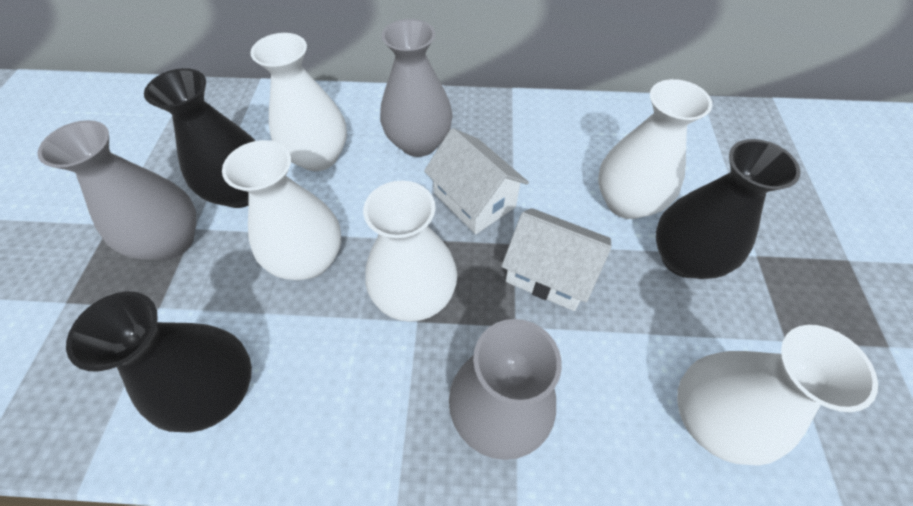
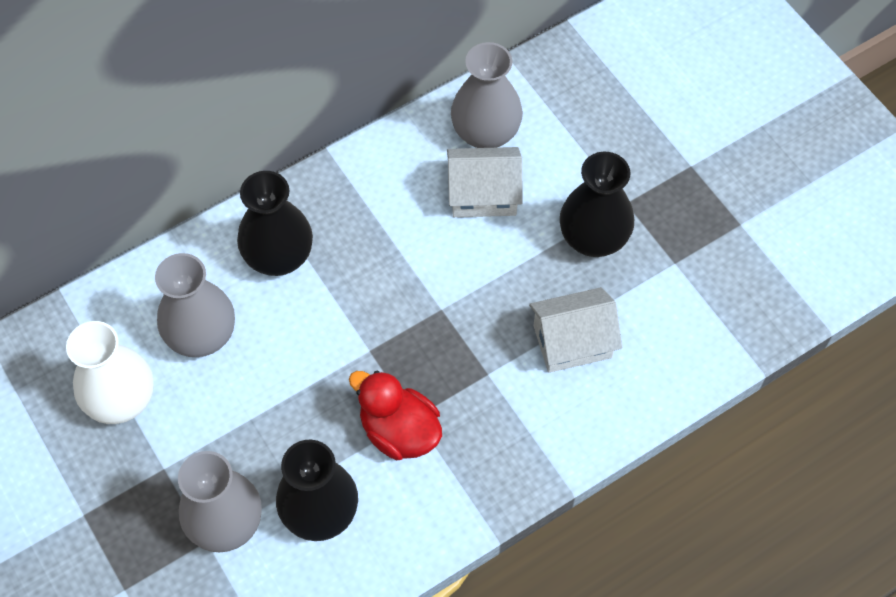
red duck: 0 -> 1
white vase: 5 -> 1

